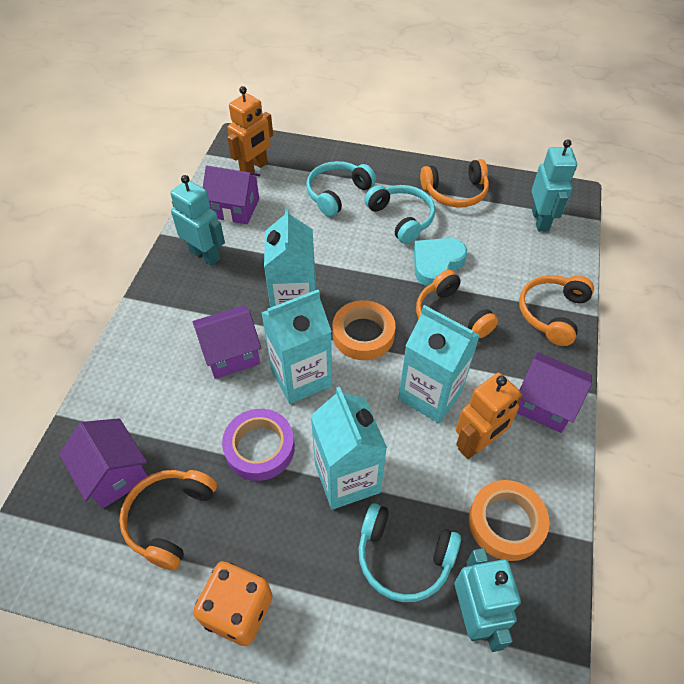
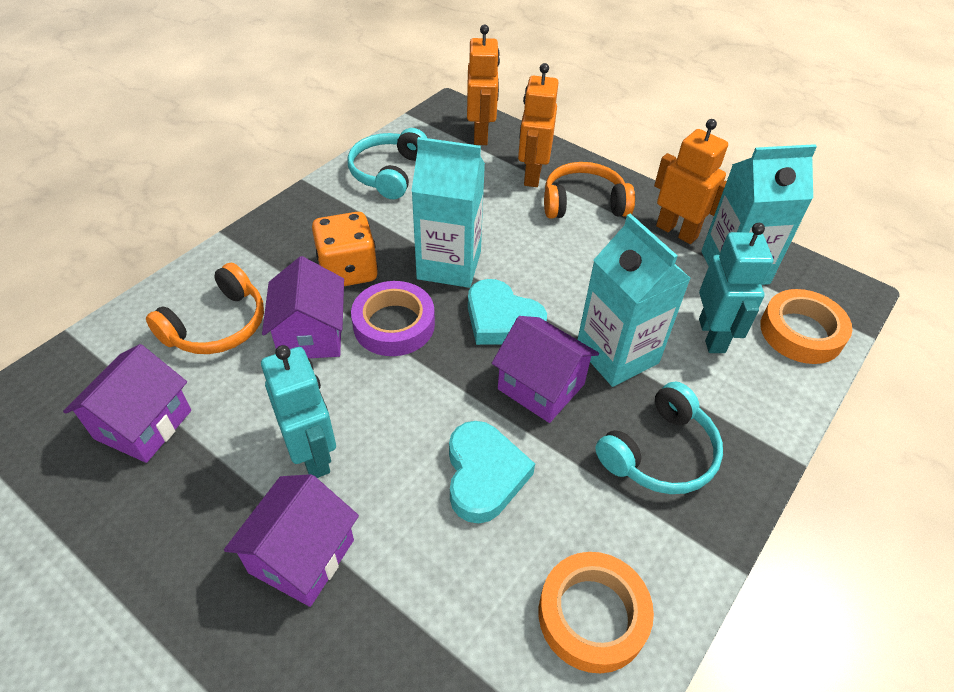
orange headphones: 4 -> 2
orange robot: 2 -> 3
turquoise carton: 4 -> 3
turquoise headphones: 3 -> 2
turquoise heart: 1 -> 2
turquoise robot: 3 -> 2

